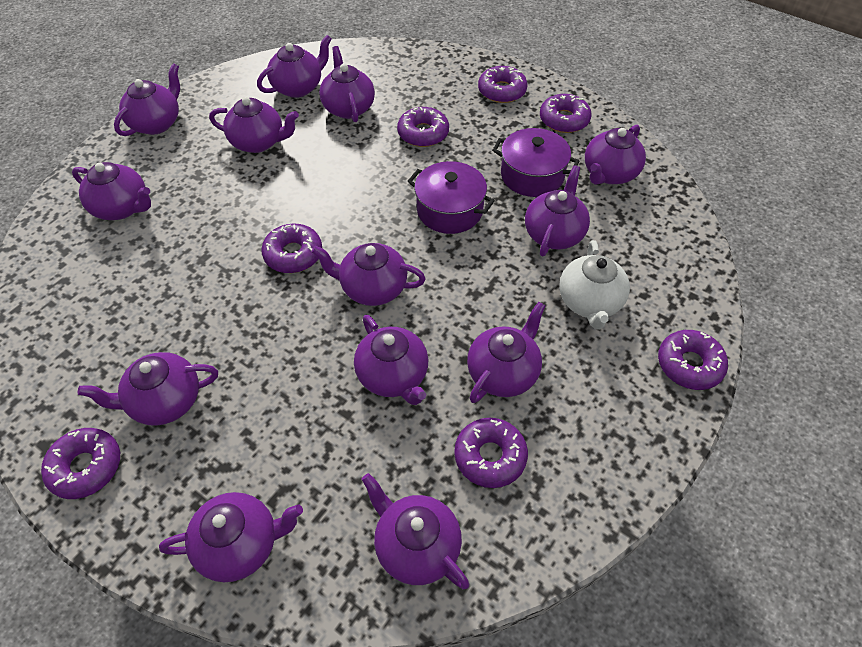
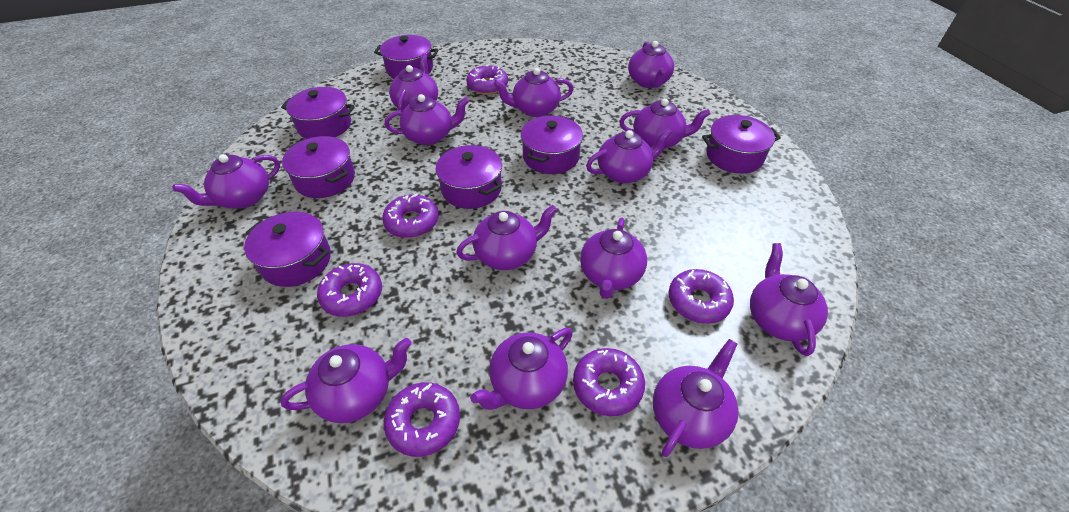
purple donut: 7 -> 6
purple pot: 2 -> 7
white teapot: 1 -> 0

